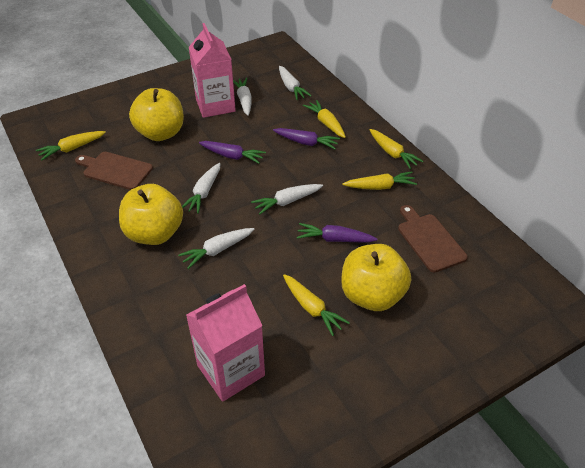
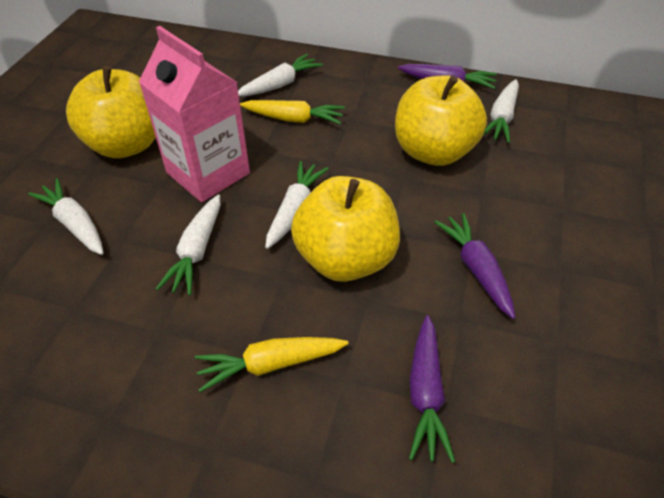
brown cutting board: 2 -> 0
pink carton: 2 -> 1
yellow carrot: 5 -> 2

